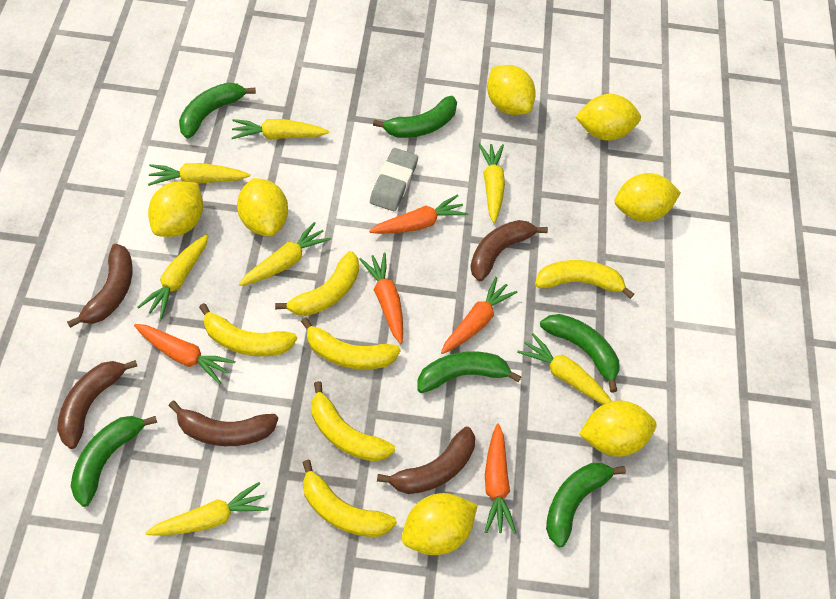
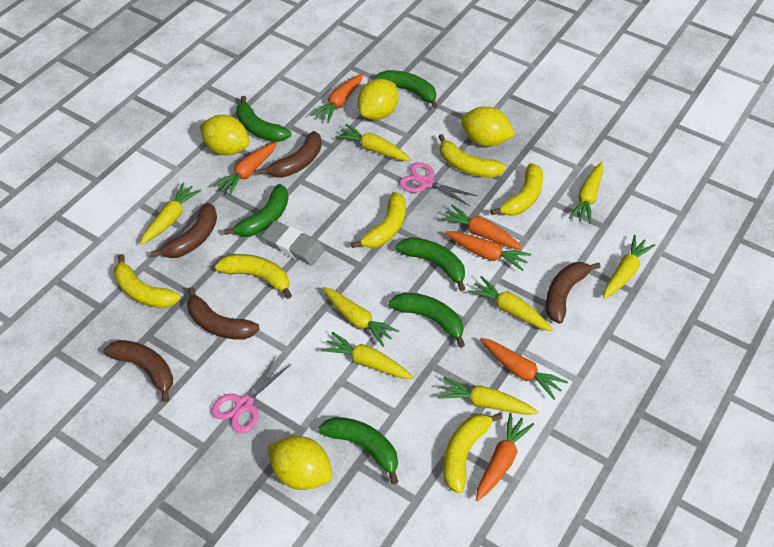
orange carrot: 5 -> 6
pink scissors: 0 -> 2
yellow carrot: 7 -> 8
yellow lemon: 7 -> 4

